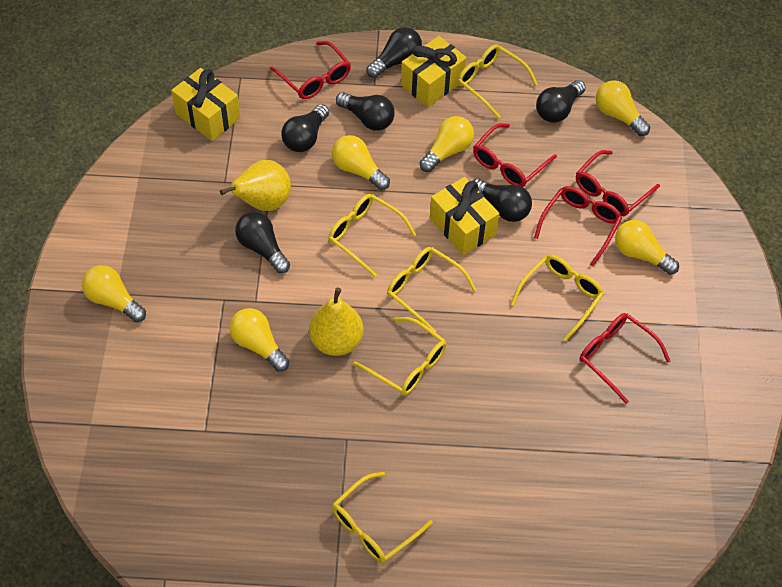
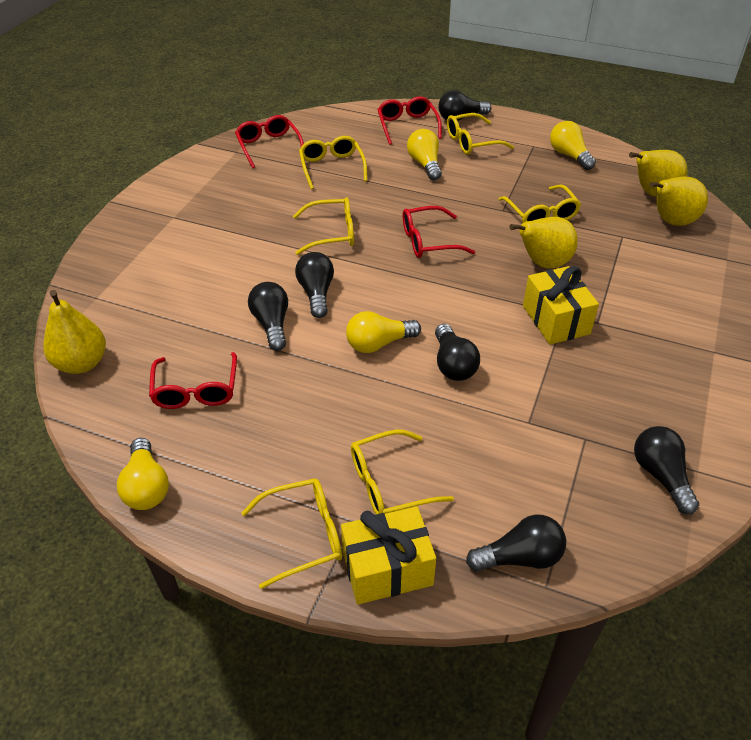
red glasses: 5 -> 4
yellow gift: 3 -> 2
yellow light bulb: 6 -> 4
yellow pear: 2 -> 4

